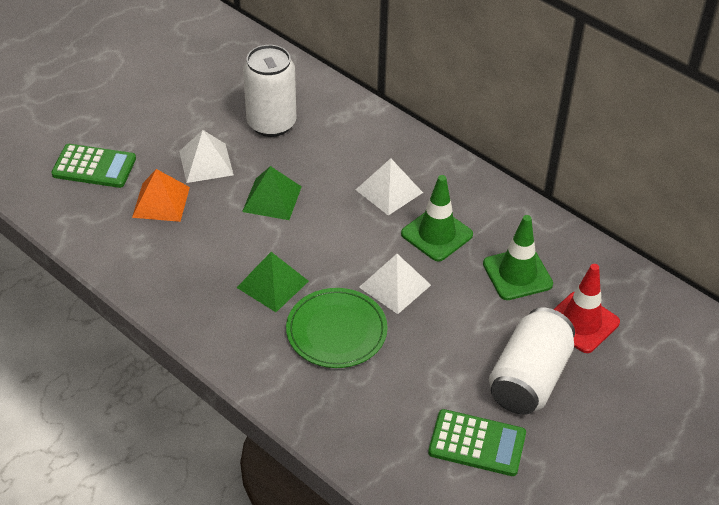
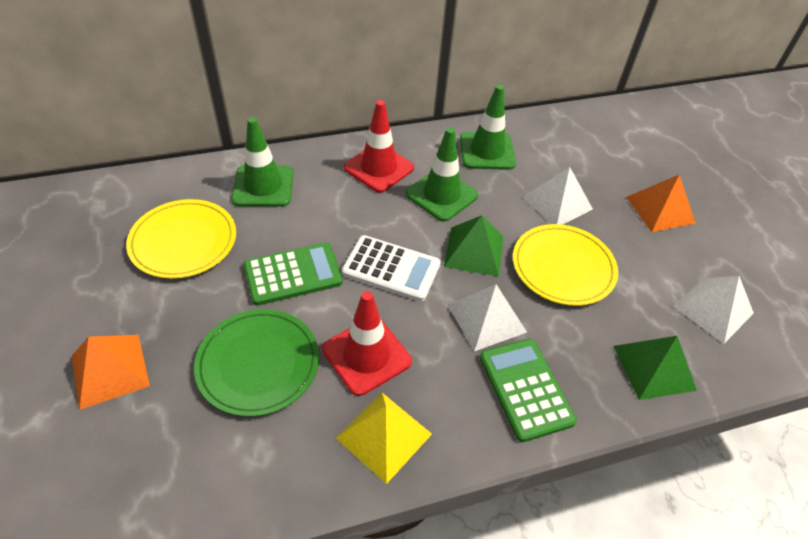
green traffic cone: 2 -> 3
orange pyramid: 1 -> 2
red traffic cone: 1 -> 2
white calculator: 0 -> 1
white can: 2 -> 0
yellow plate: 0 -> 2
yellow pyramid: 0 -> 1

